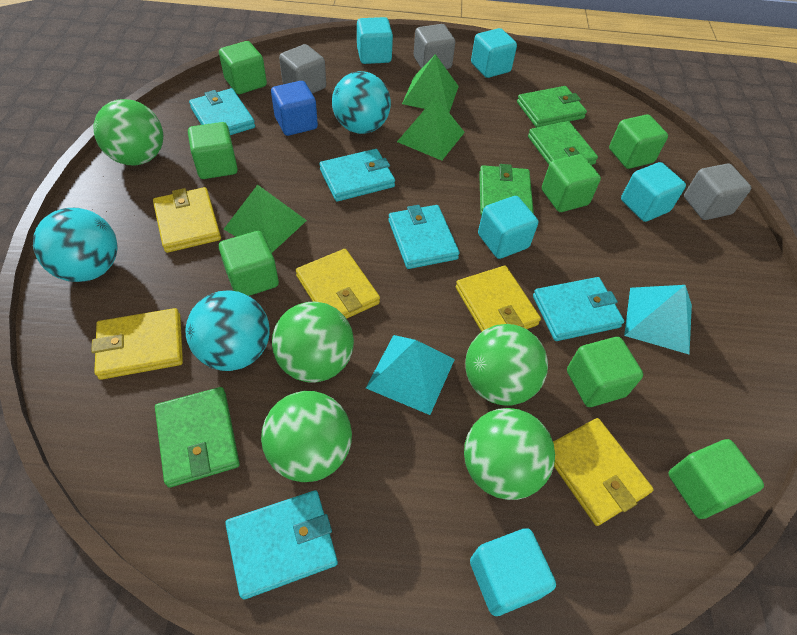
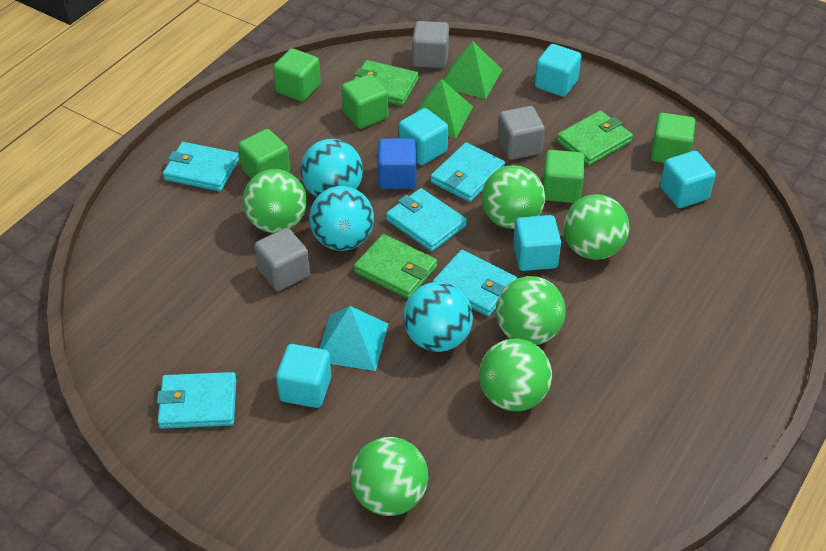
green ball: 5 -> 6
green cube: 7 -> 5
green pyramid: 3 -> 2
green wallet: 4 -> 3
turquoise pyramid: 2 -> 1
yellow wallet: 5 -> 0

